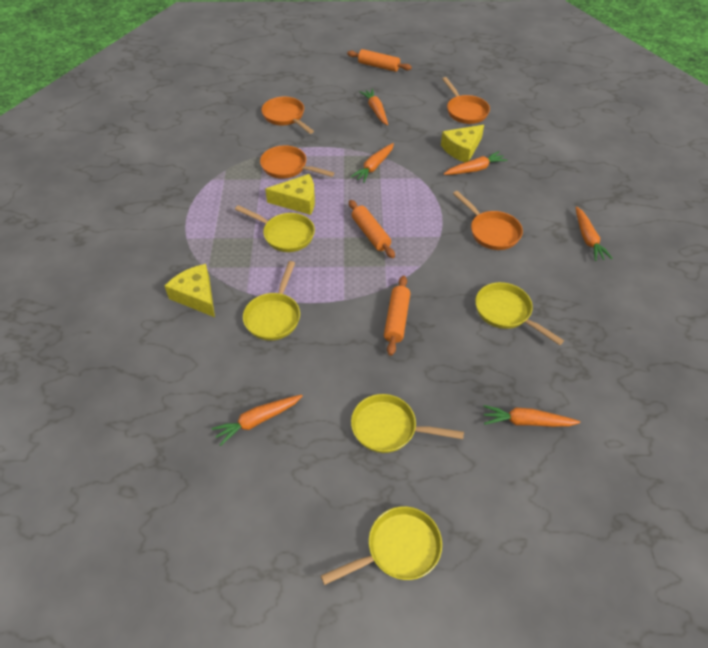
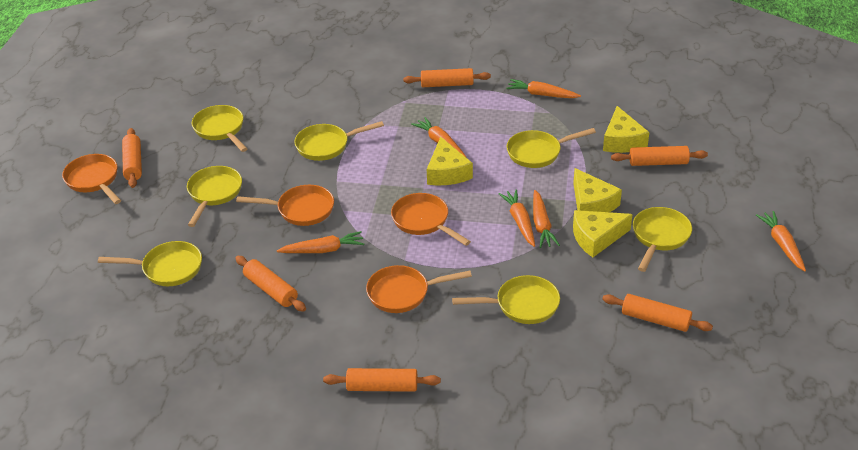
orange rolling pin: 3 -> 6
yellow cheese: 3 -> 4
yellow pan: 5 -> 7

